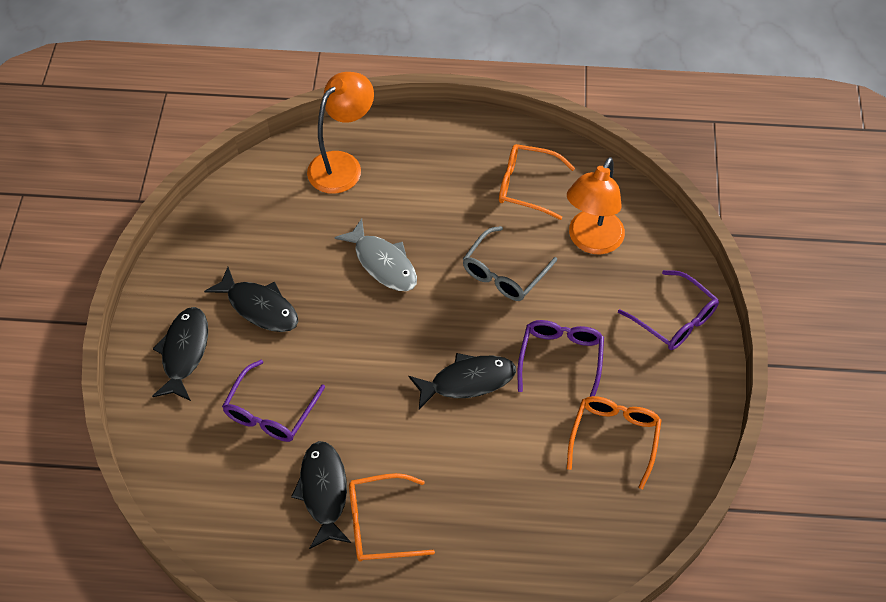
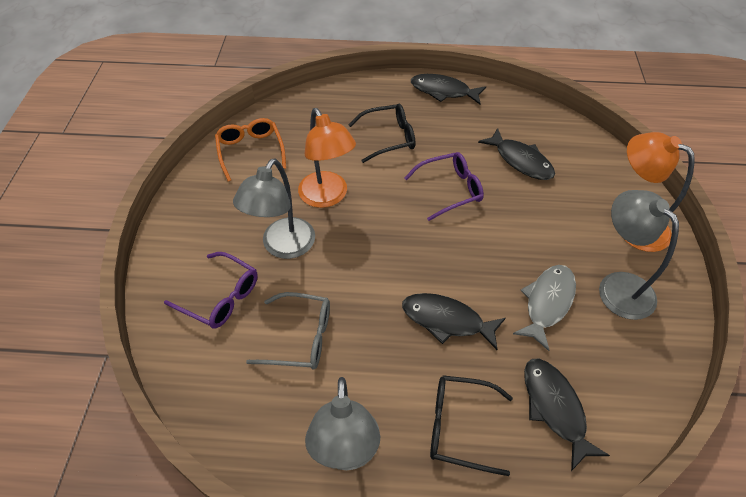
black glasses: 0 -> 2
grey lamp: 0 -> 3
orange glasses: 3 -> 1
purple glasses: 3 -> 2

